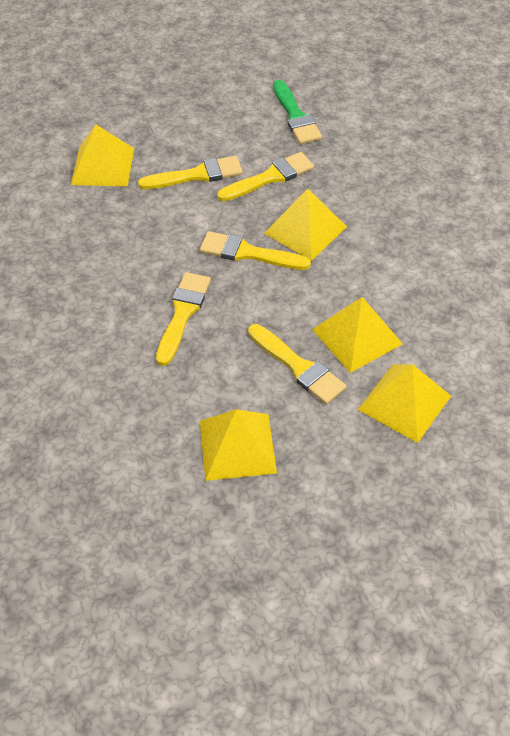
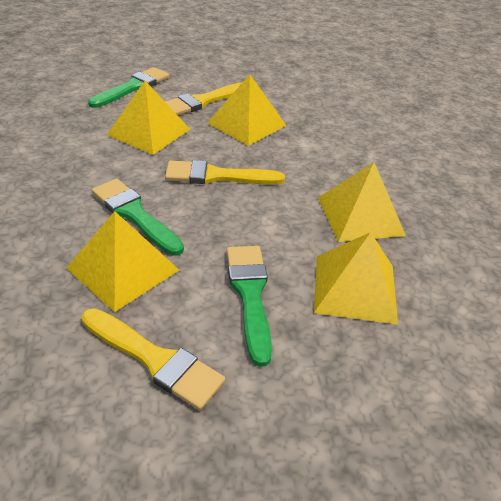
green brush: 1 -> 3
yellow brush: 5 -> 3

